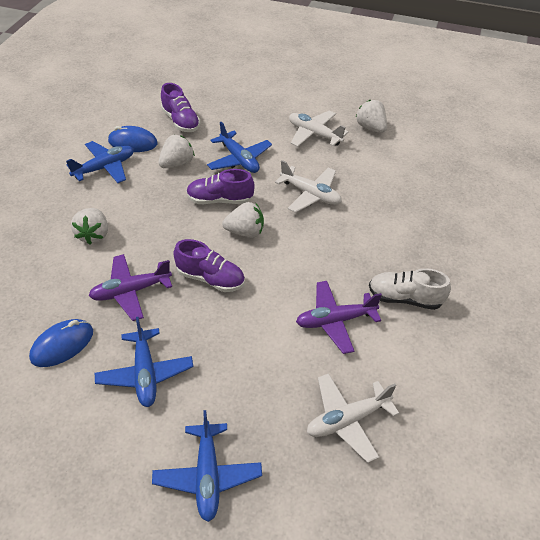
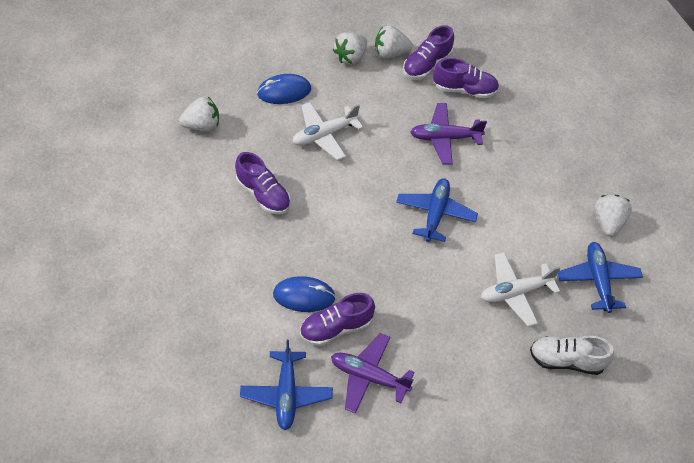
blue plane: 4 -> 3
purple shoe: 3 -> 4
white plane: 3 -> 2

